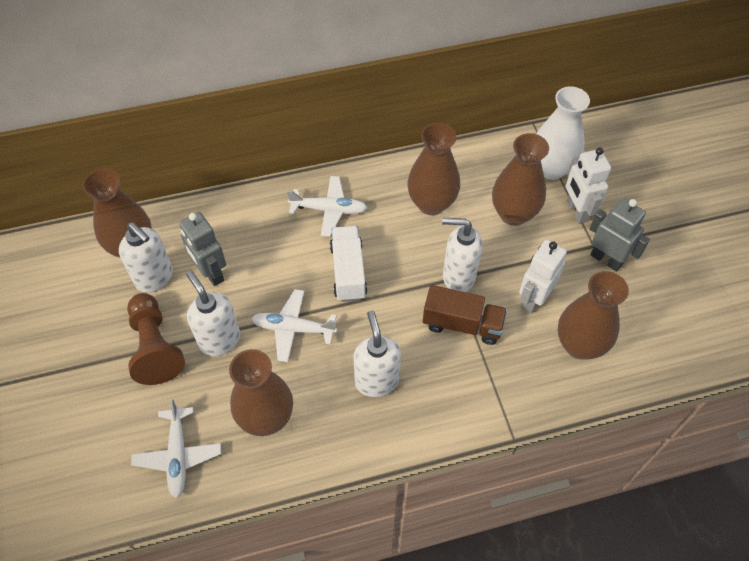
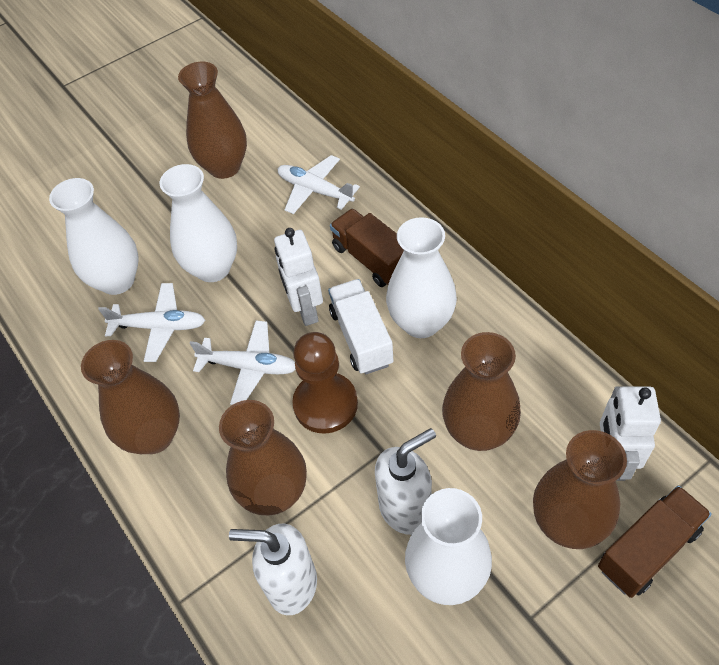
brown truck: 1 -> 2
grey robot: 2 -> 0
white soap dispenser: 4 -> 2
white vase: 1 -> 4

